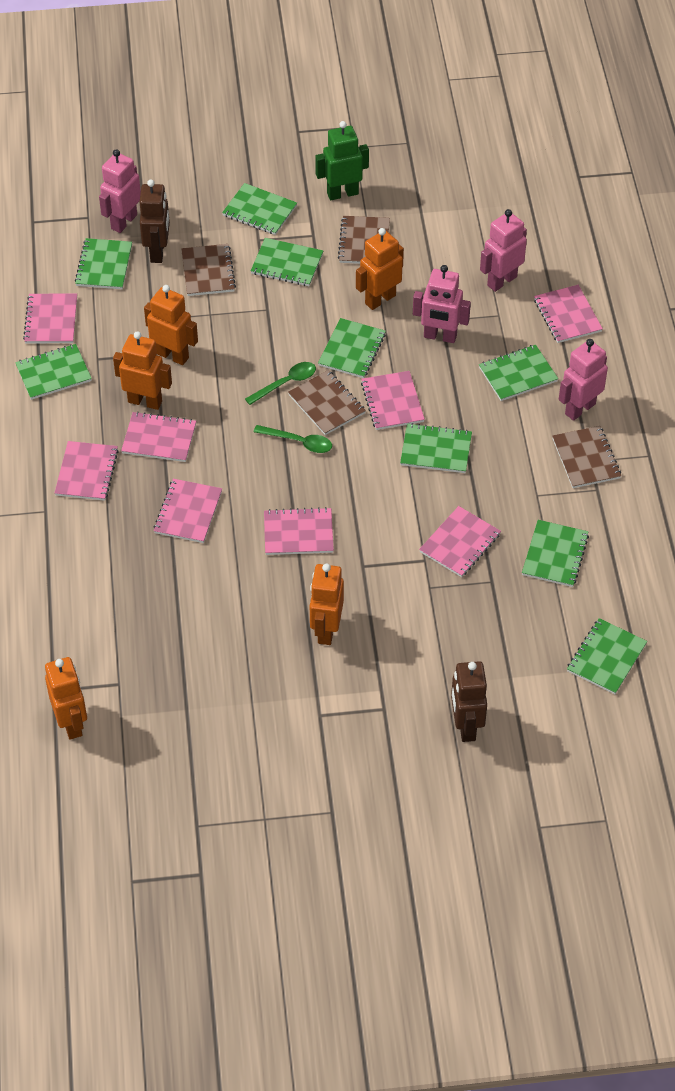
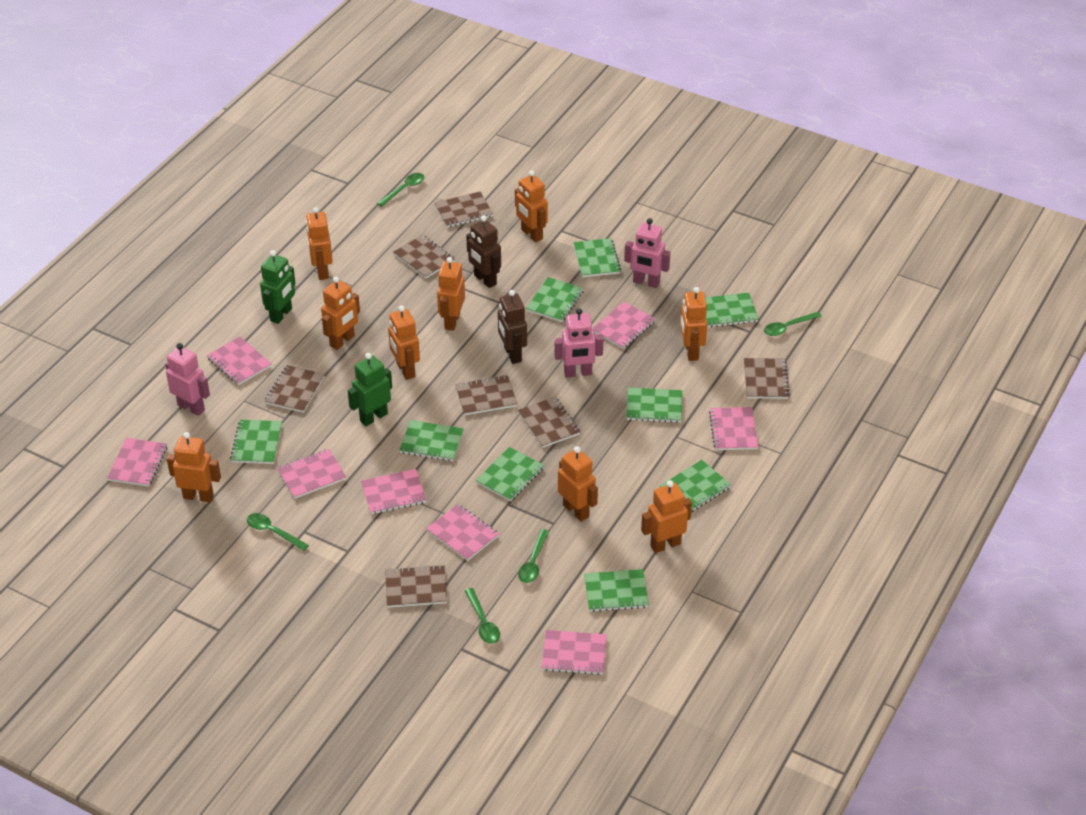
brown notebook: 4 -> 7
green robot: 1 -> 2
green spoon: 2 -> 5
orange robot: 5 -> 9
pink robot: 4 -> 3

